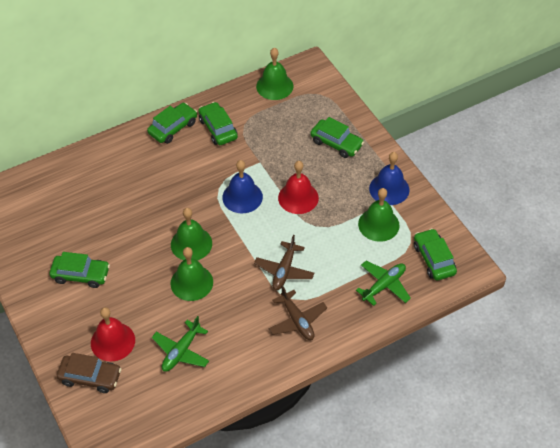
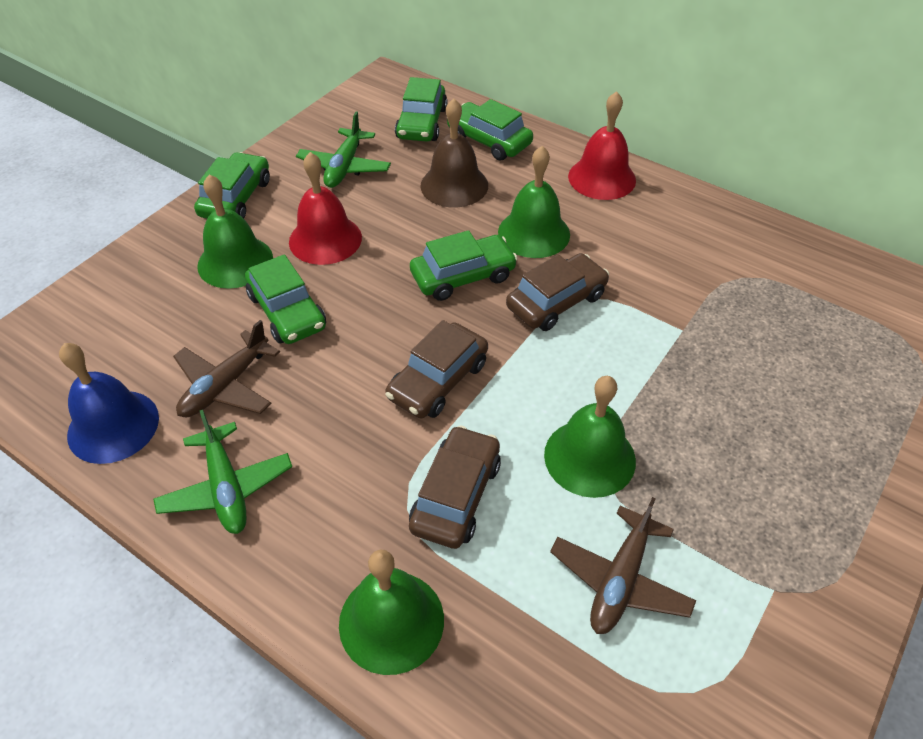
blue bell: 2 -> 1
brown bell: 0 -> 1
brown car: 1 -> 3

